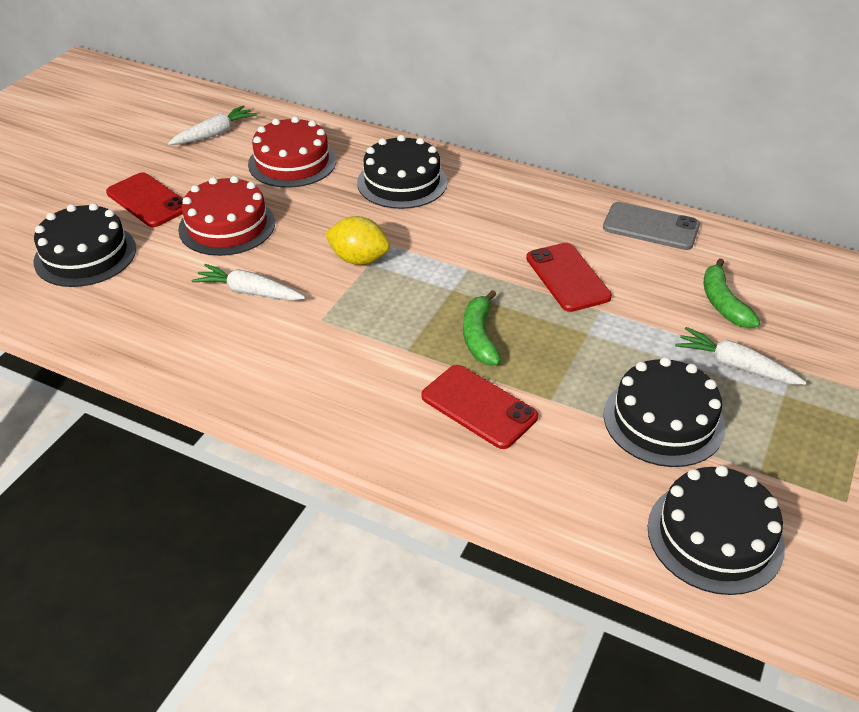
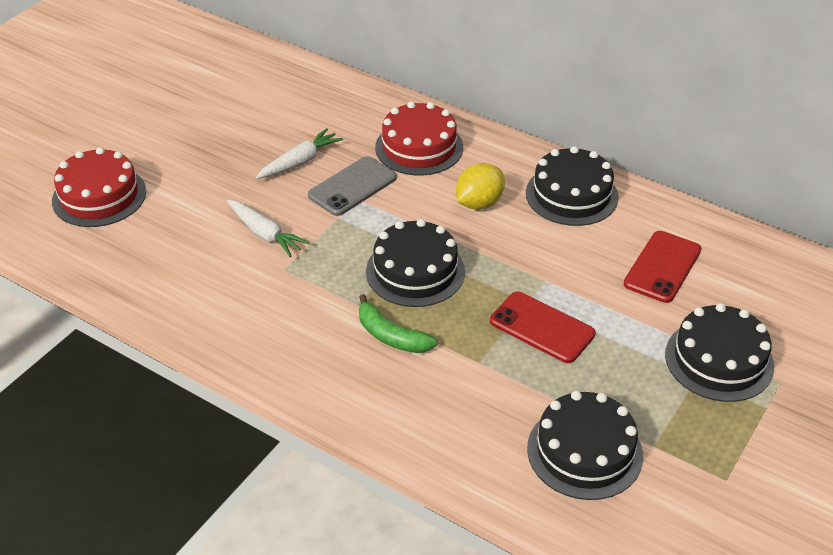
green banana: 2 -> 1
red phone: 3 -> 2
white carrot: 3 -> 2

